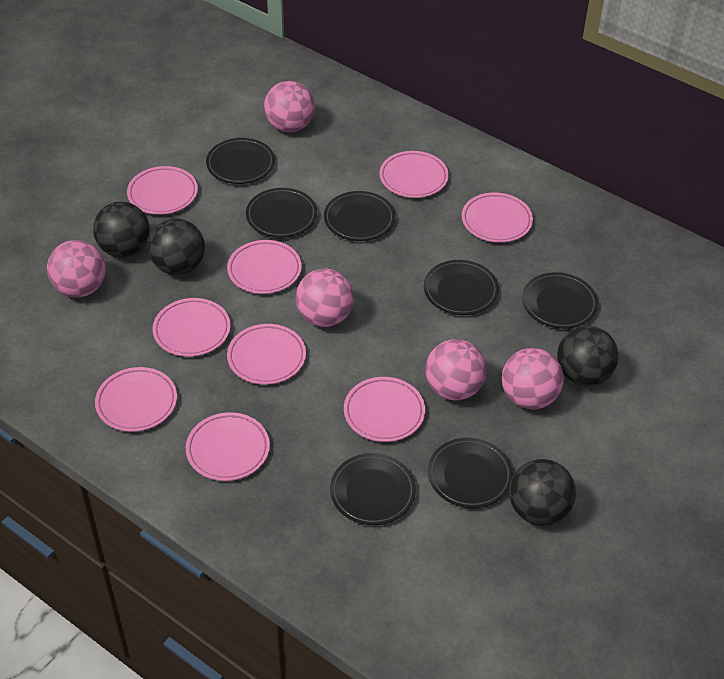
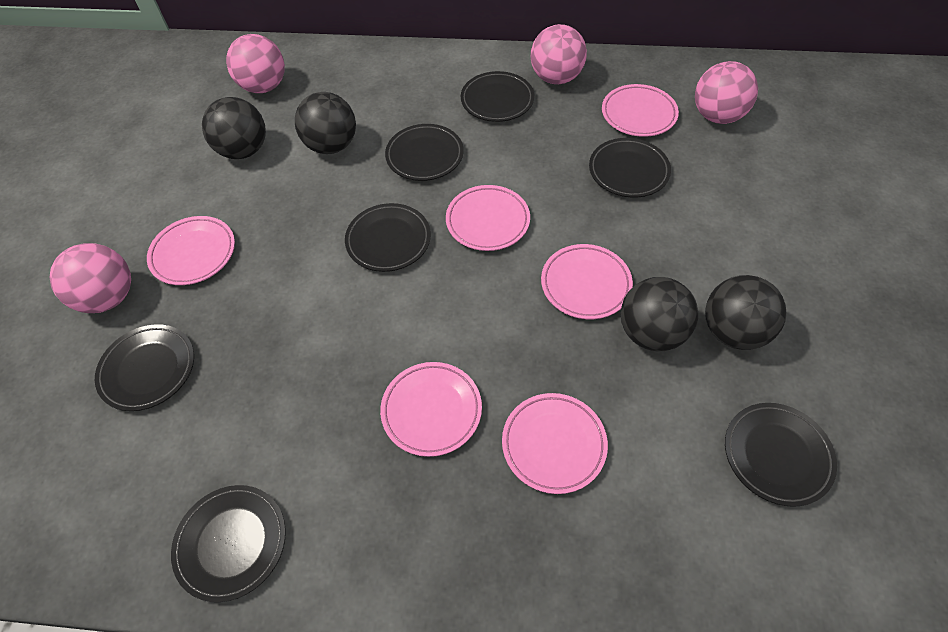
pink ball: 5 -> 4
pink plate: 9 -> 6

